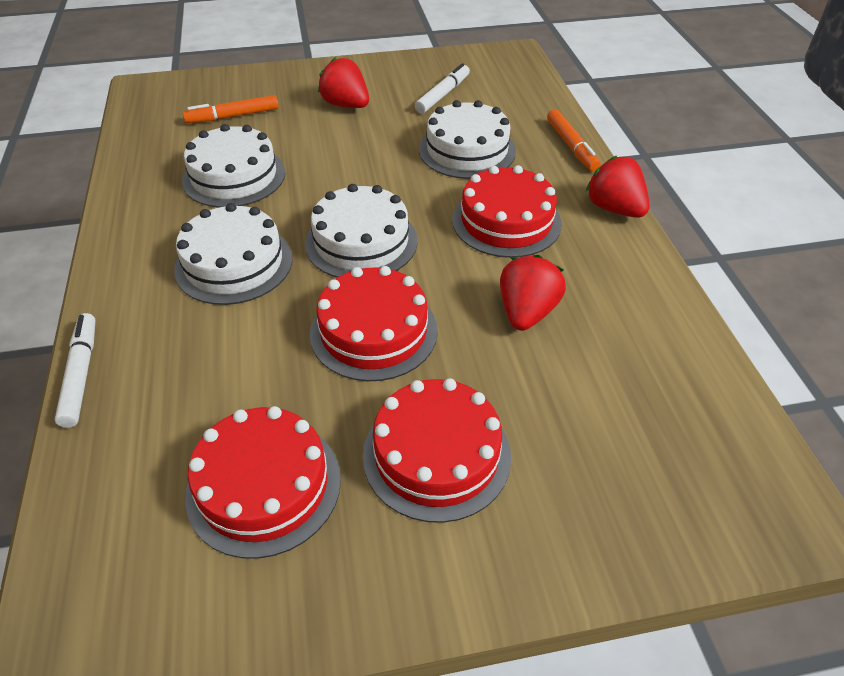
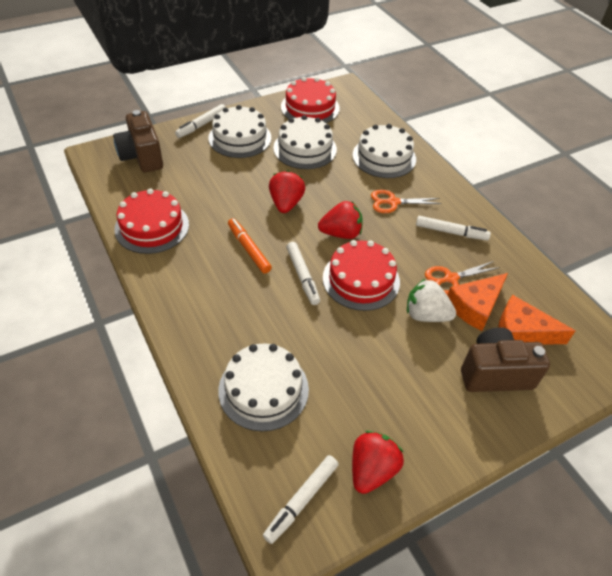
brown camera: 0 -> 2
orange cheese: 0 -> 2
orange marker: 2 -> 1
orange scissors: 0 -> 2
red cake: 4 -> 3
white marker: 2 -> 4
white strawberry: 0 -> 1

